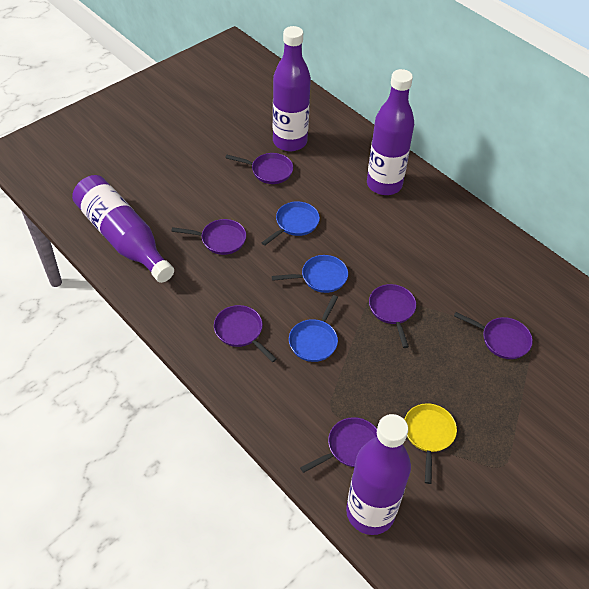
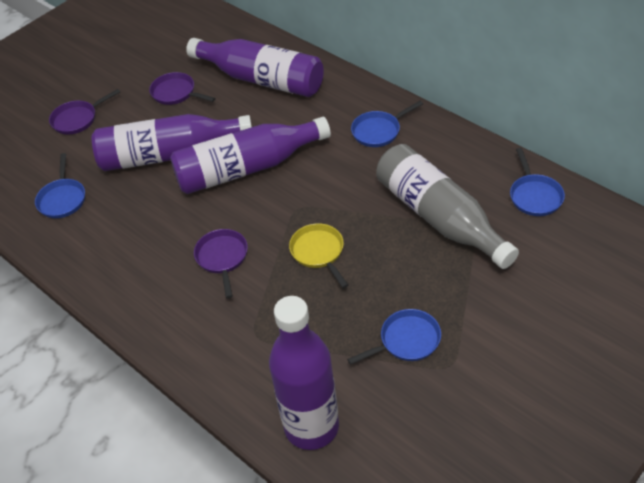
blue pan: 3 -> 4
grey bottle: 0 -> 1
purple pan: 6 -> 3

